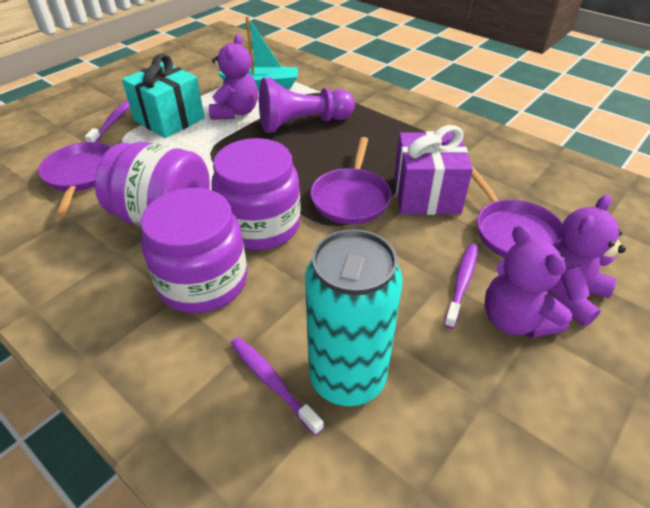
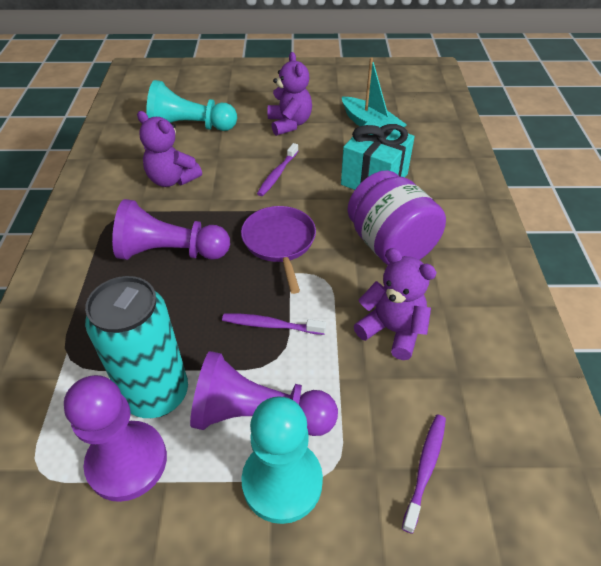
purple gift: 1 -> 0
purple jar: 3 -> 1
purple pan: 3 -> 1
purple pawn: 1 -> 3
turquoise pawn: 0 -> 2

